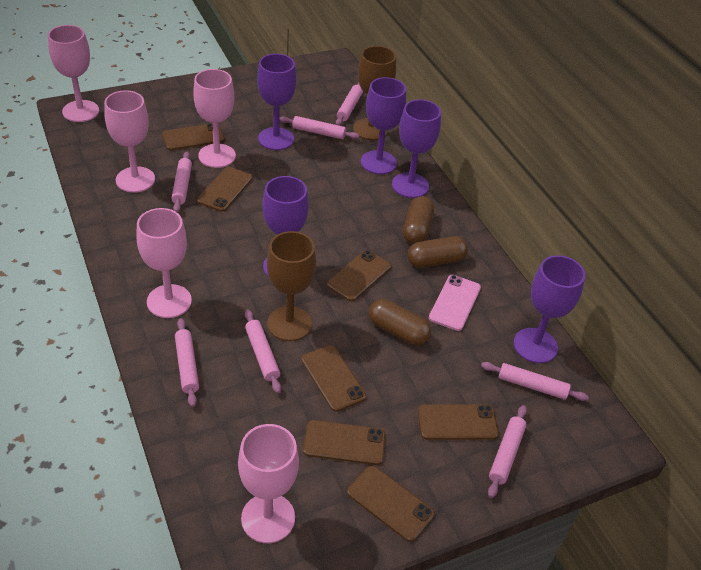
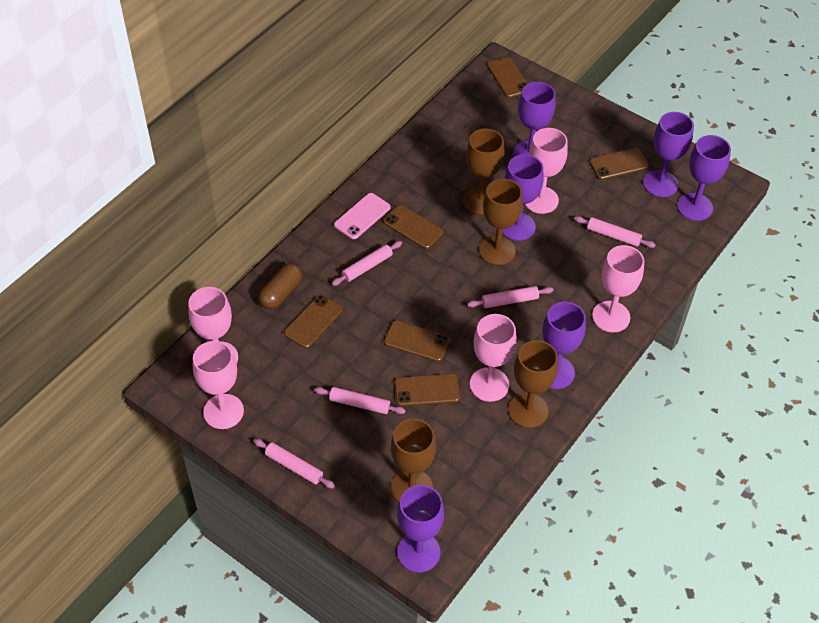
brown capsule: 3 -> 1
brown goblet: 2 -> 4
brown phone: 7 -> 6
pink rolling pin: 7 -> 5
purple goblet: 5 -> 6

